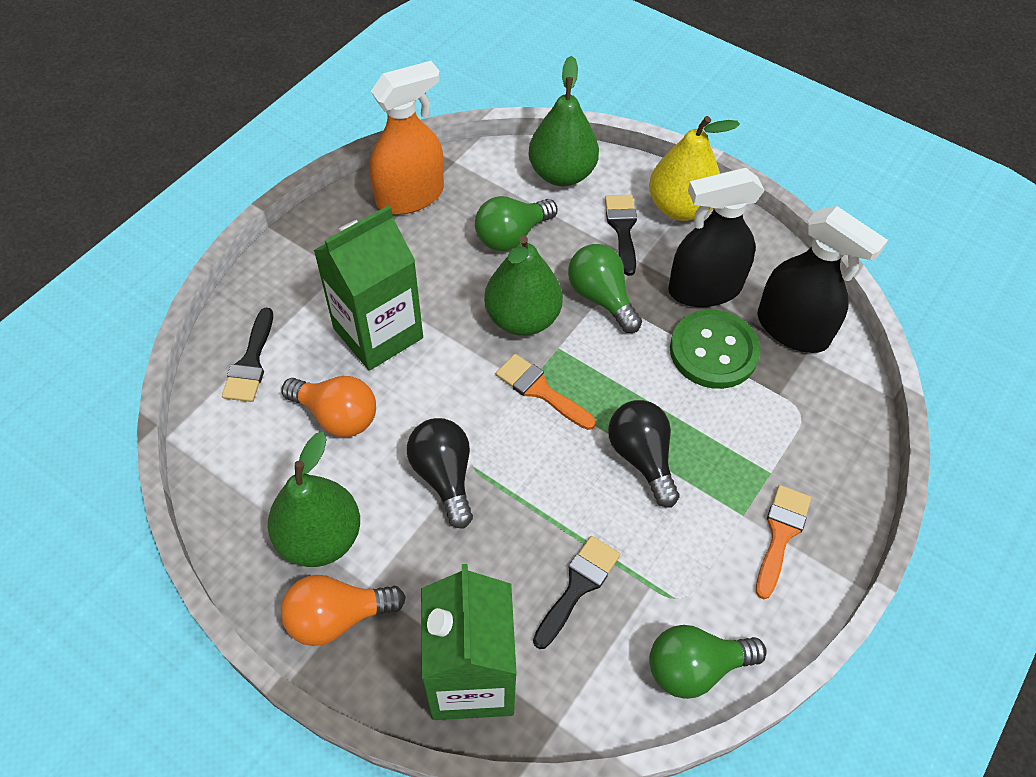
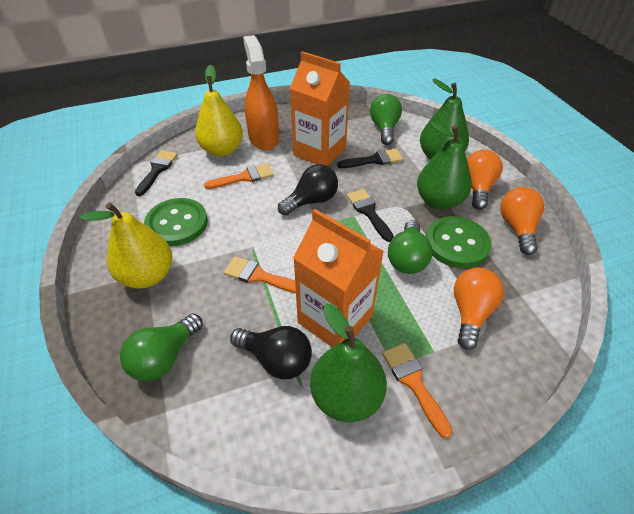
black spray bottle: 2 -> 0
green button: 1 -> 2
green carton: 2 -> 0
orange brush: 2 -> 3
orange carton: 0 -> 2
orange light bulb: 2 -> 3
yellow pear: 1 -> 2

